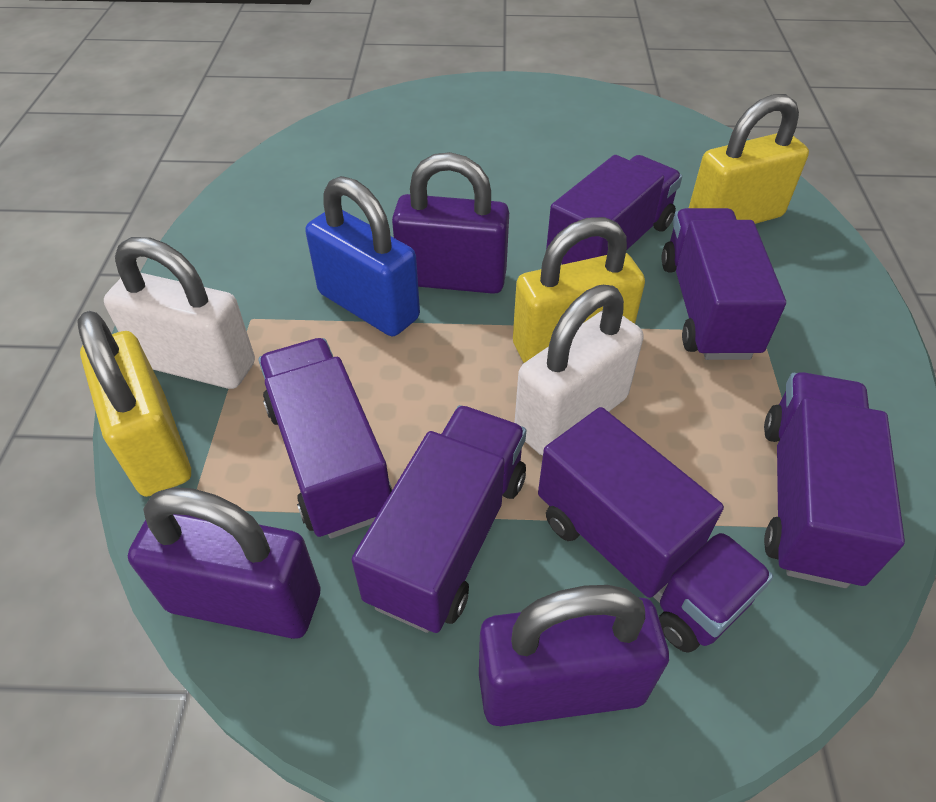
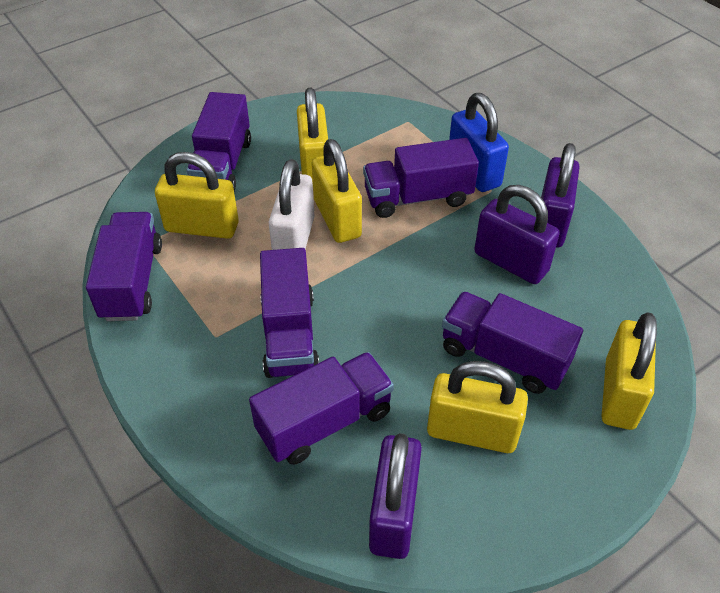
white padlock: 2 -> 1
yellow padlock: 3 -> 5

